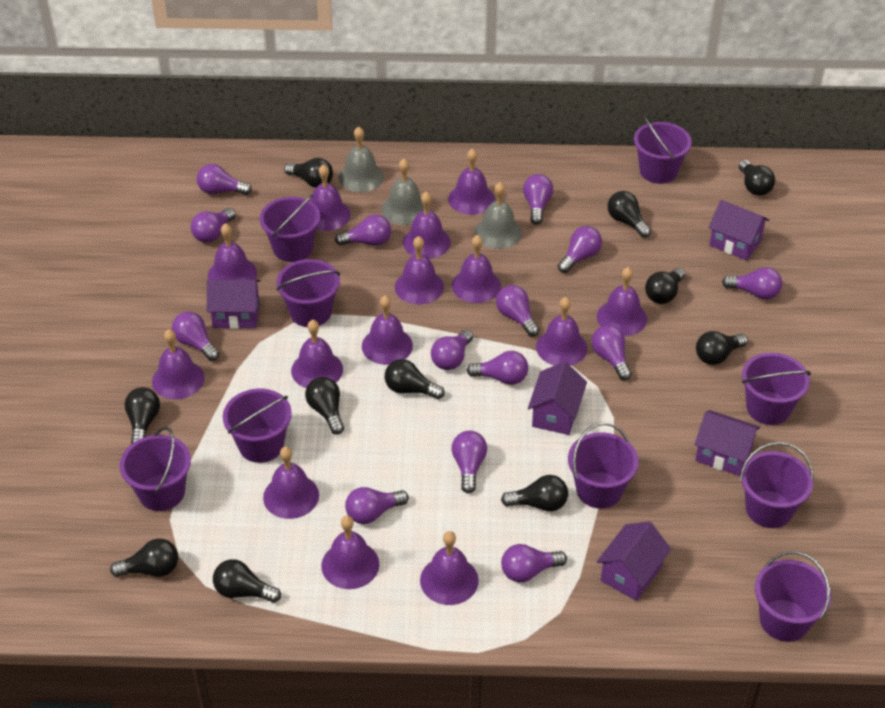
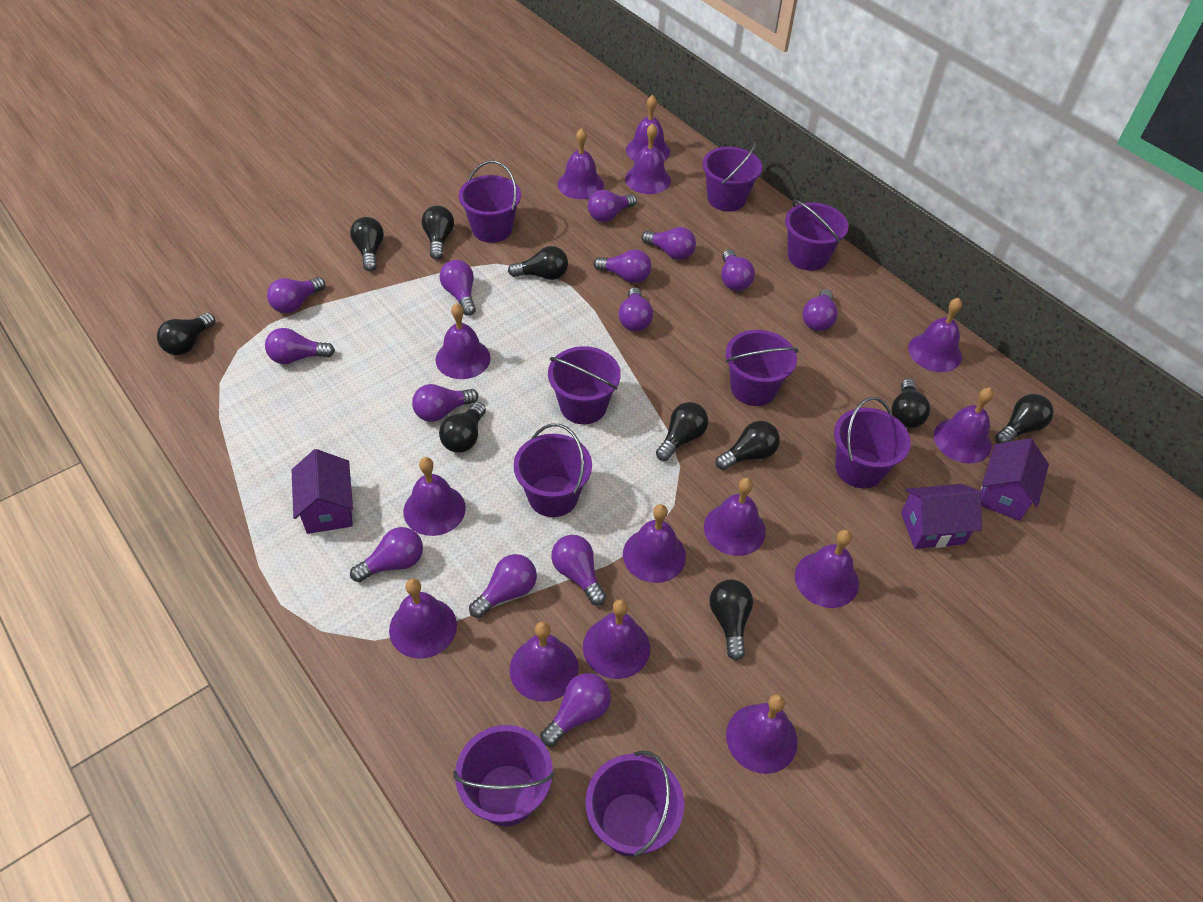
black light bulb: 11 -> 10
grey bell: 3 -> 0
purple house: 5 -> 3

